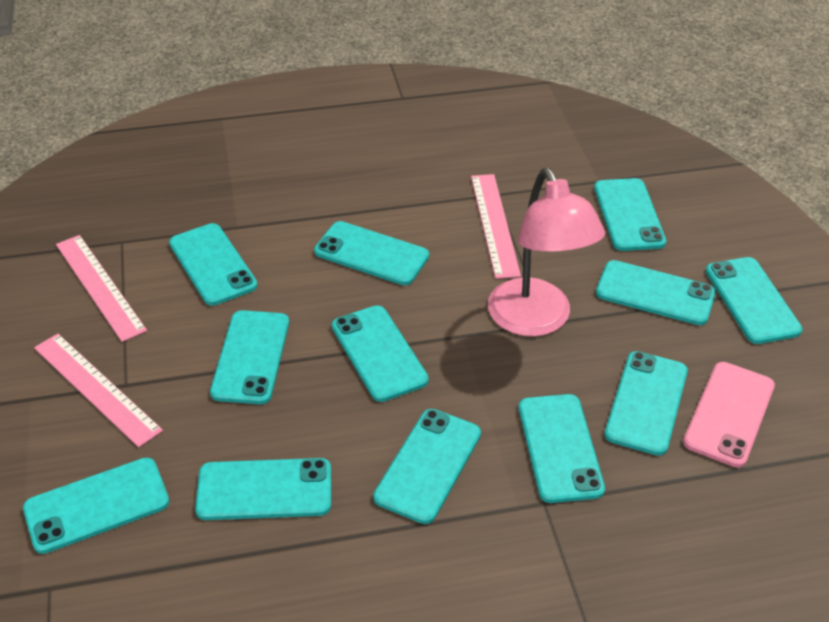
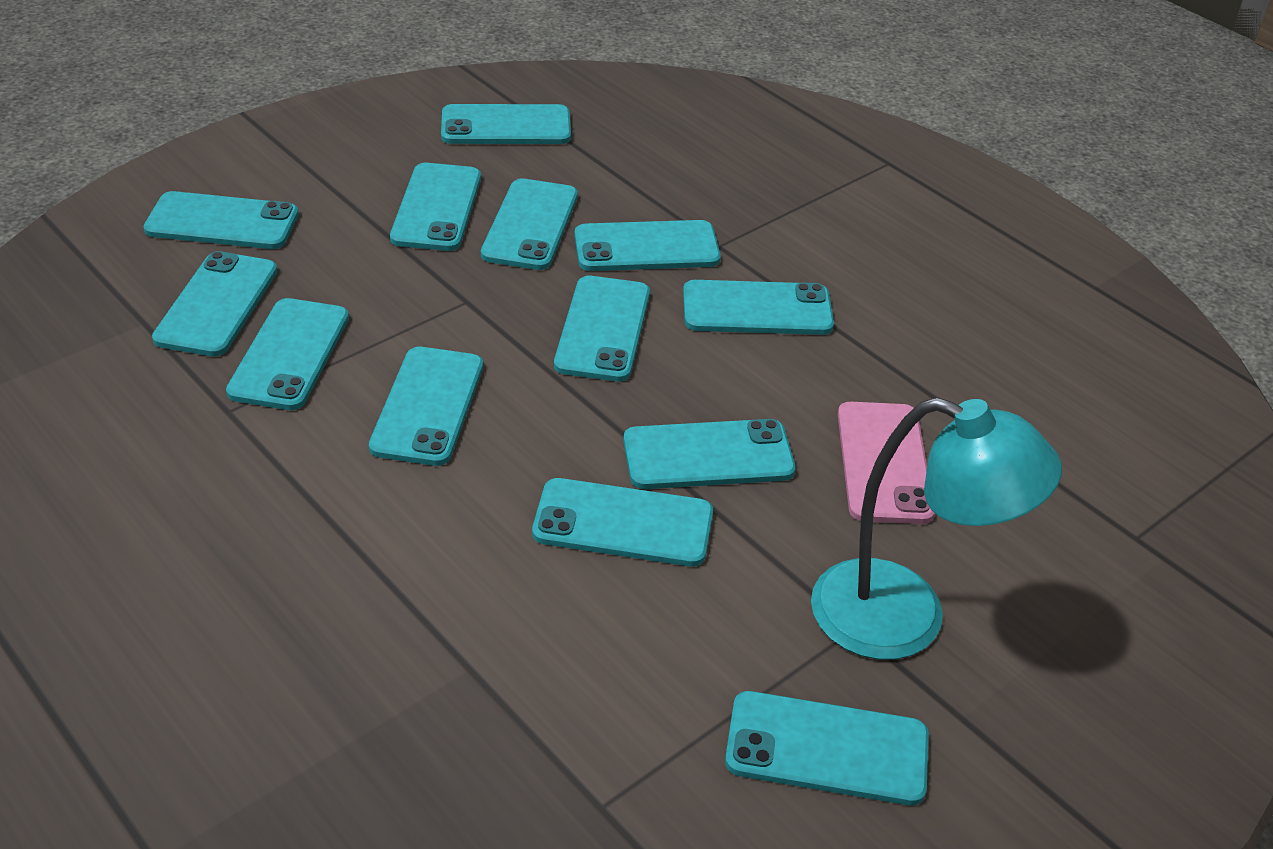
pink lamp: 1 -> 0
pink ruler: 3 -> 0
turquoise lamp: 0 -> 1
turquoise phone: 12 -> 13

